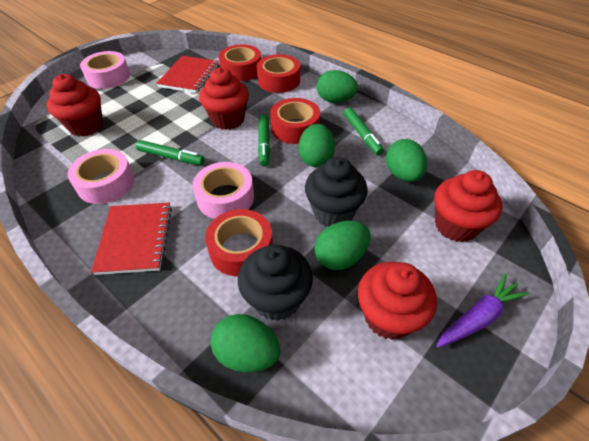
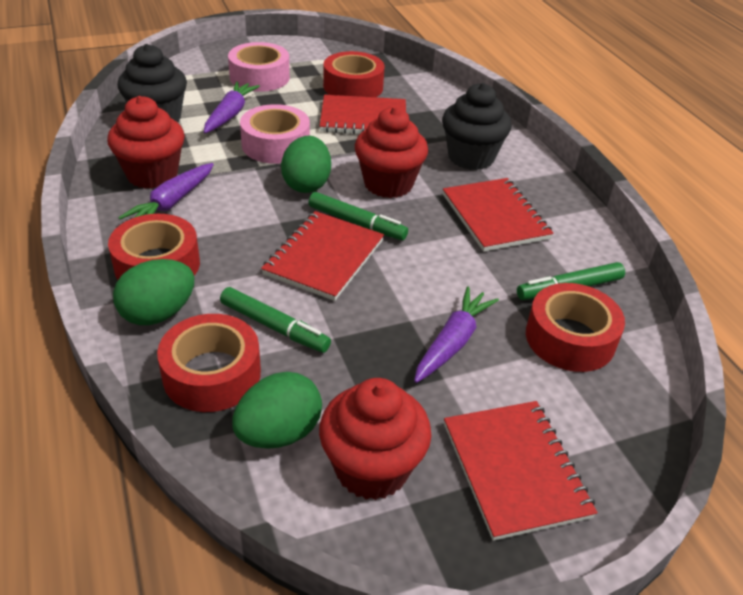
green egg: 5 -> 3
pink tape: 3 -> 2
purple carrot: 1 -> 3
red cupcake: 4 -> 3
red notebook: 2 -> 4

